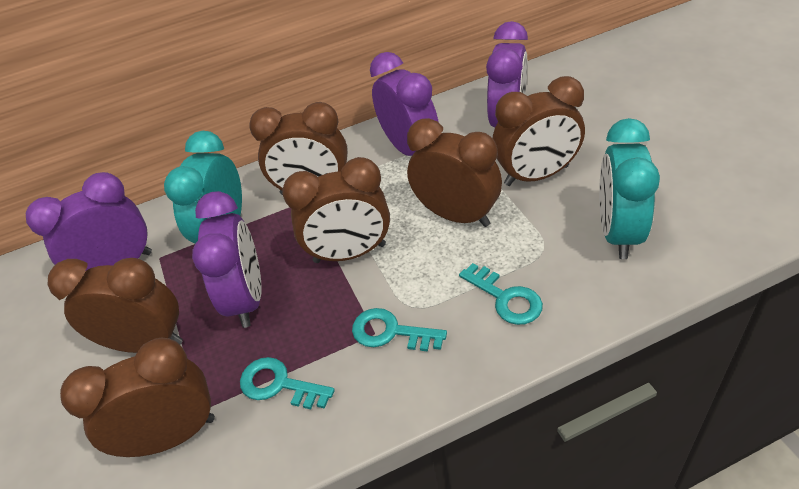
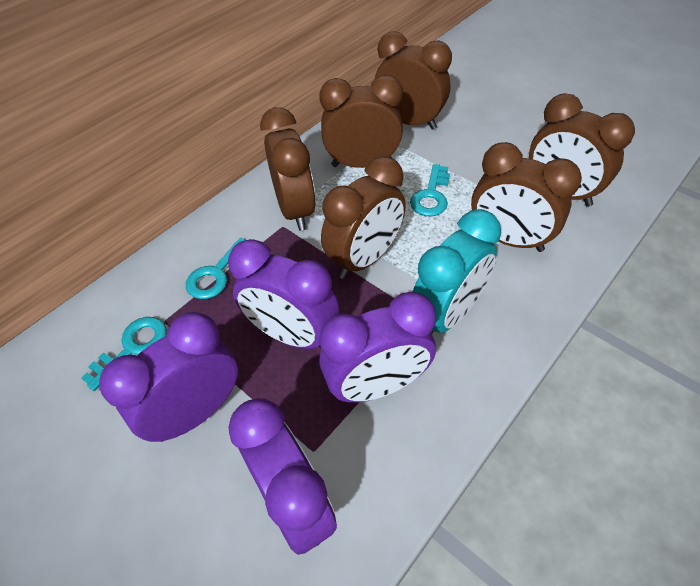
turquoise clock: 2 -> 1

